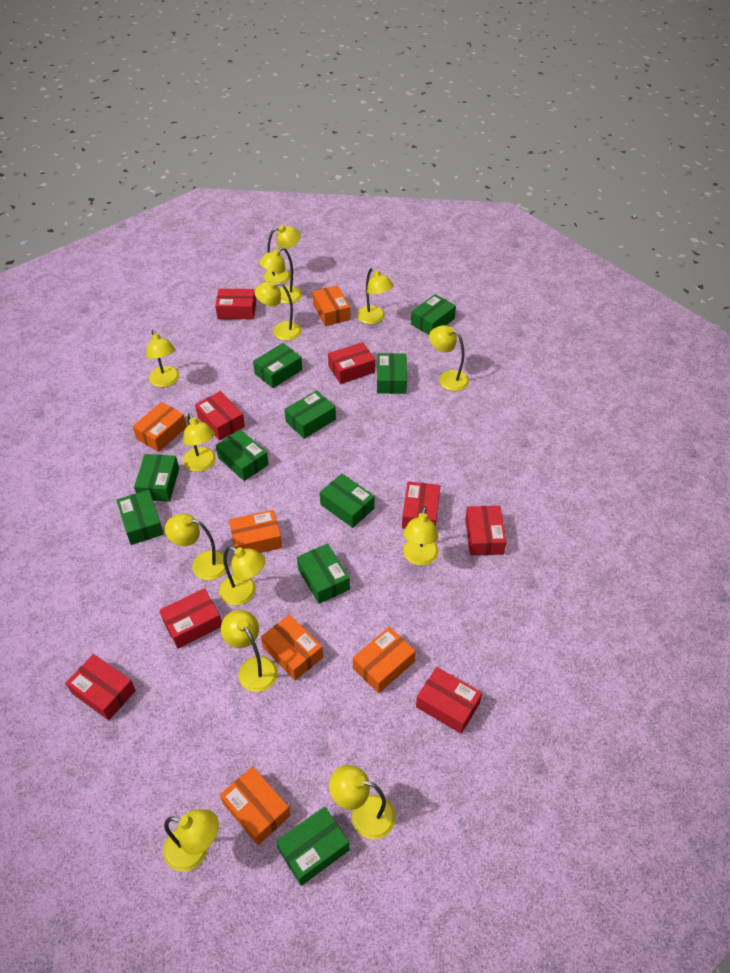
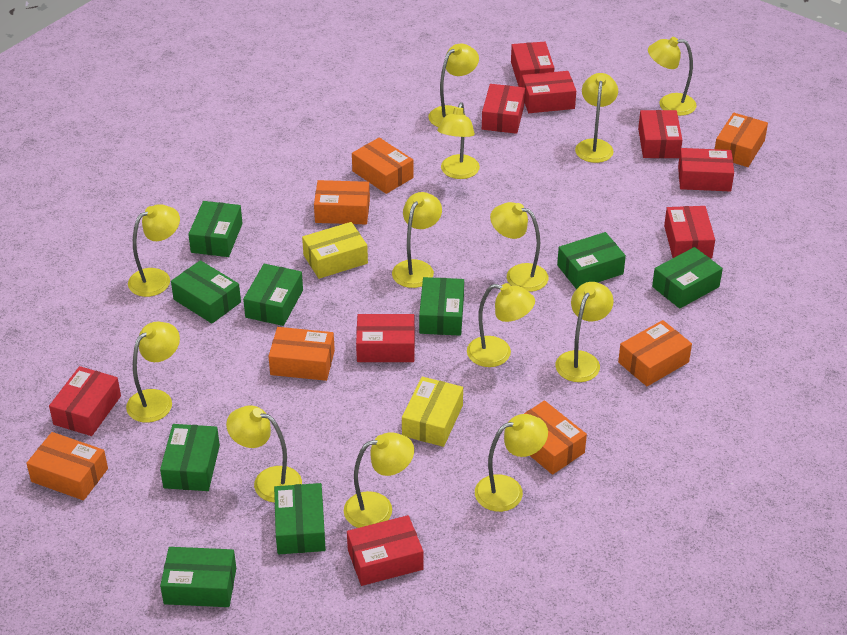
green box: 10 -> 9
orange box: 6 -> 7
red box: 8 -> 9
yellow box: 0 -> 2

